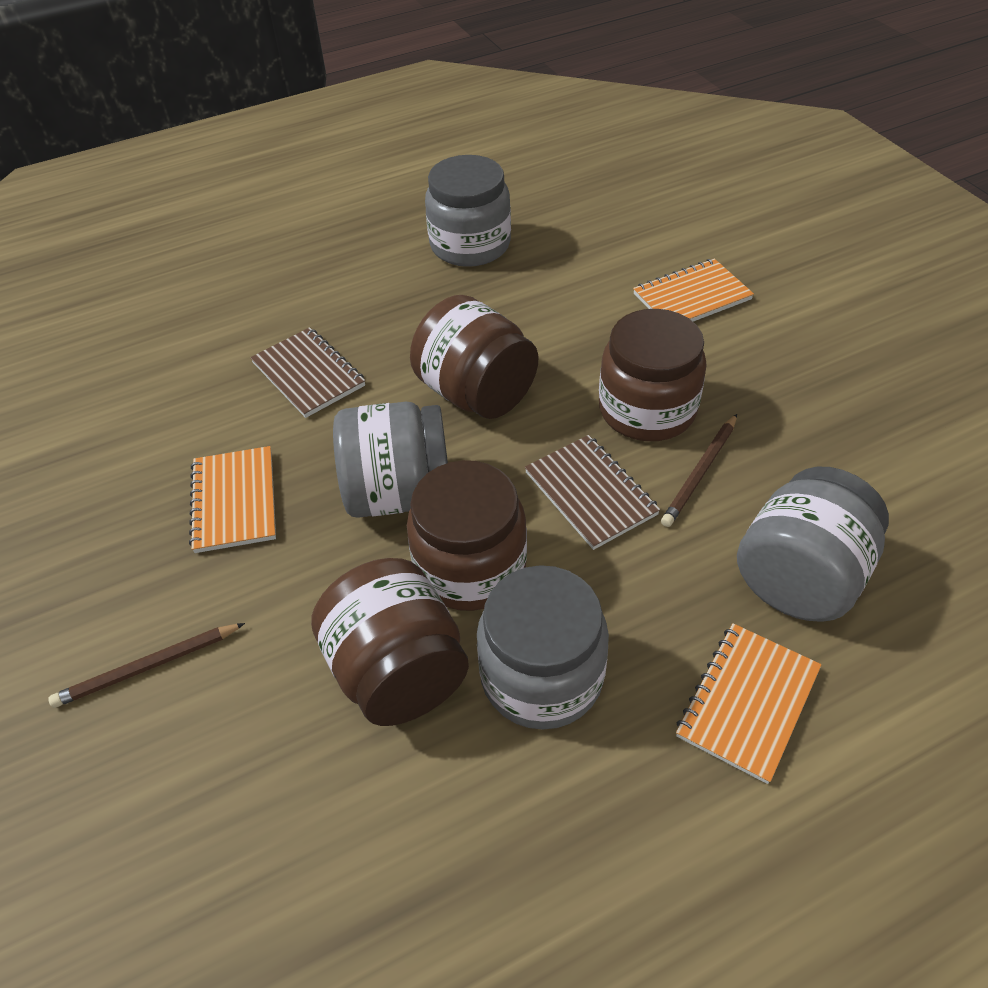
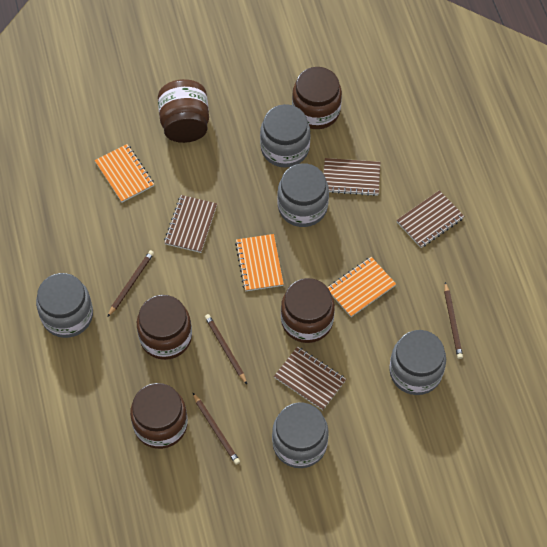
brown jar: 4 -> 5
brown notebook: 2 -> 4
brown pencil: 2 -> 4
grey jar: 4 -> 5

